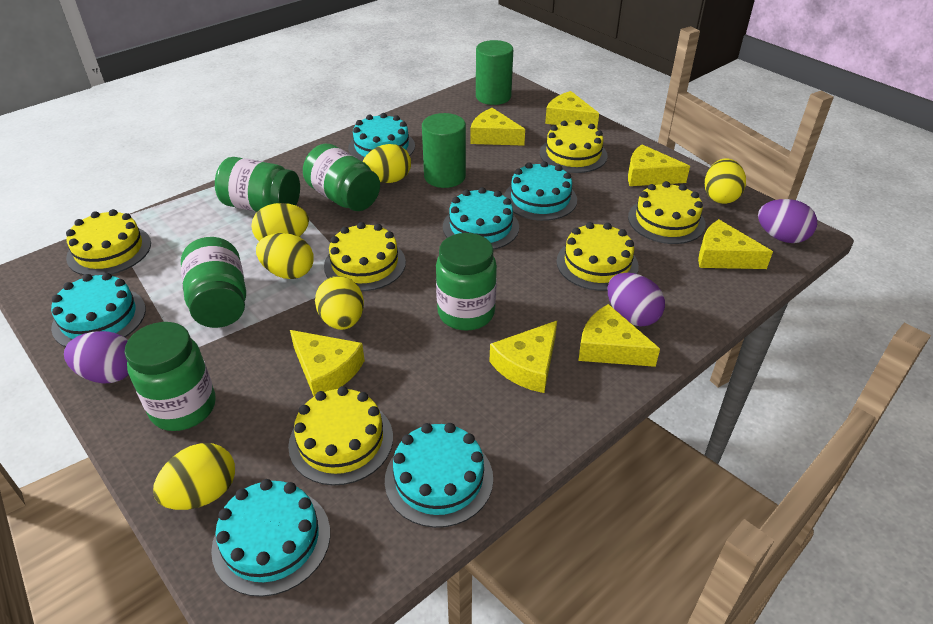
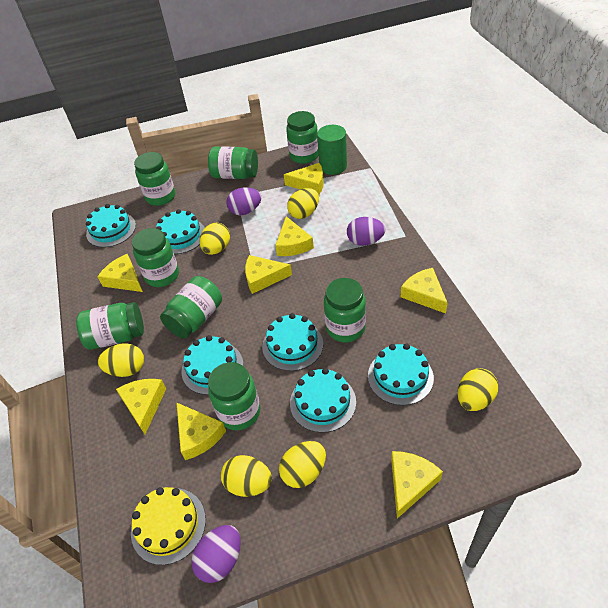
green cylinder: 2 -> 1
green jar: 5 -> 8
yellow cake: 6 -> 1
yellow cheese: 7 -> 8

